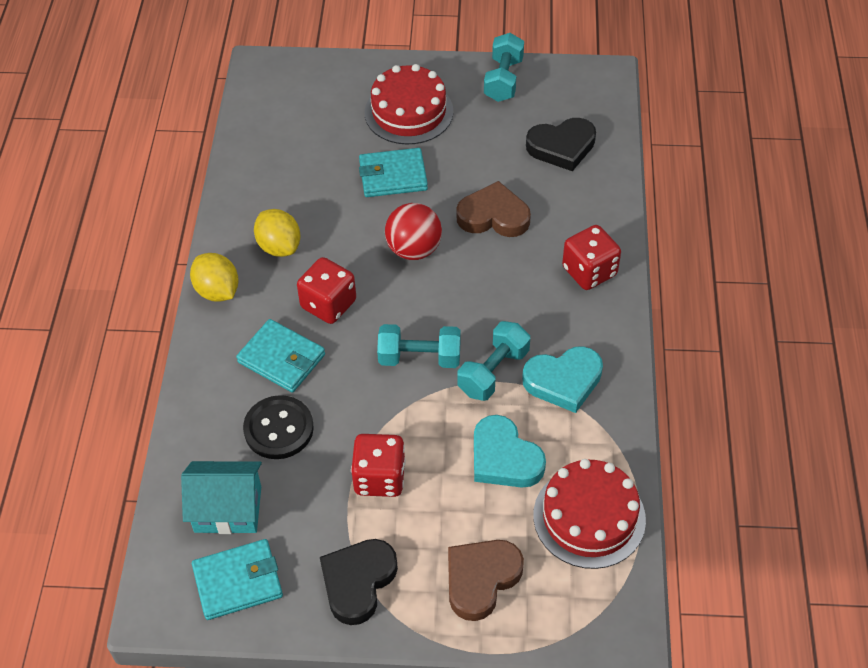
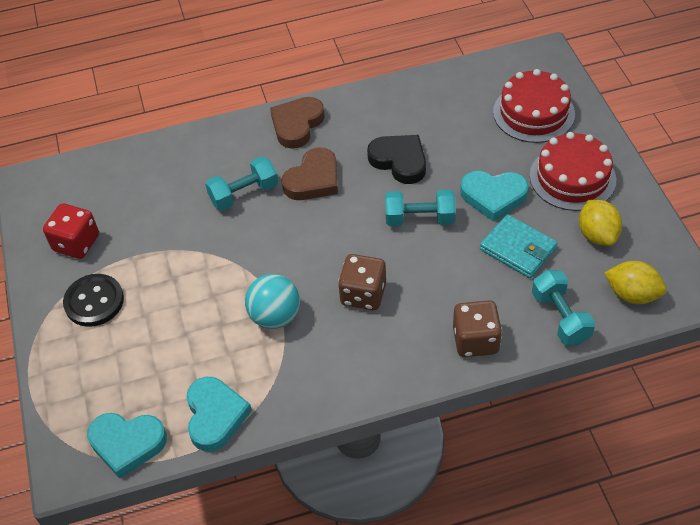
black heart: 2 -> 1
brown dice: 0 -> 2
red ball: 1 -> 0
red dice: 3 -> 1
turquoise ball: 0 -> 1
turquoise heart: 2 -> 3
turquoise house: 1 -> 0
turquoise wallet: 3 -> 1

